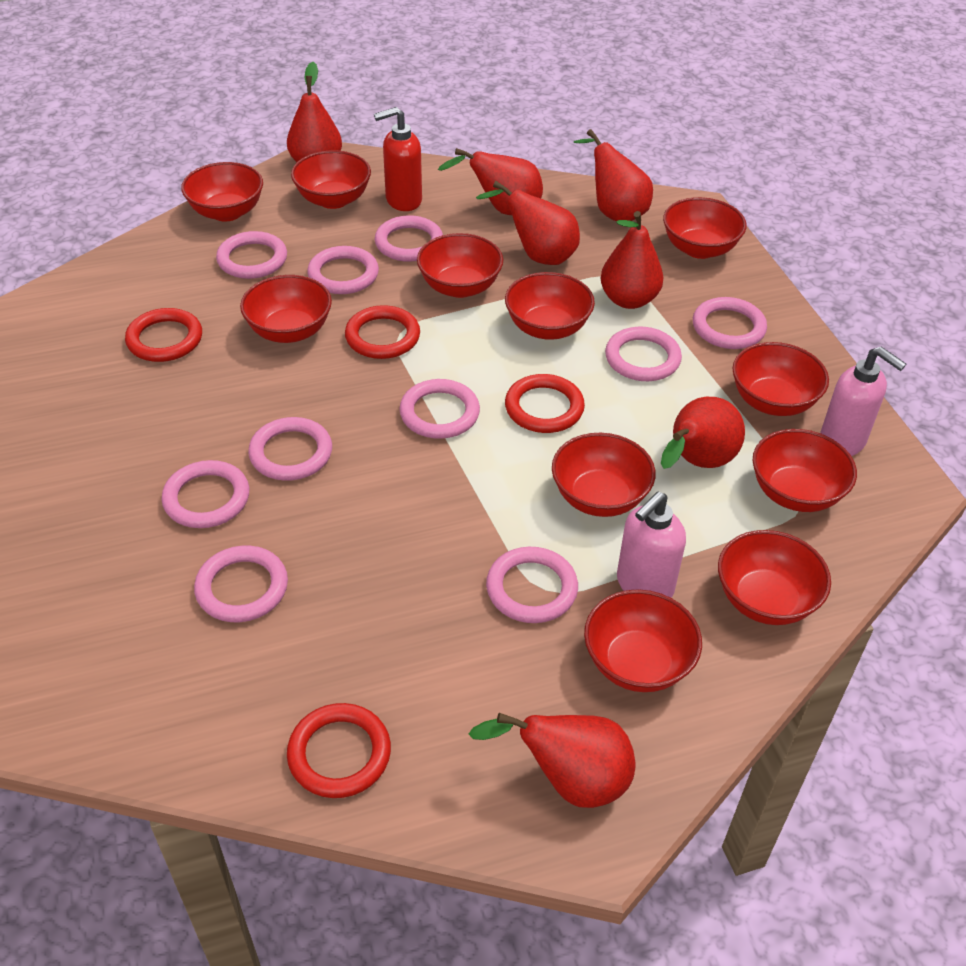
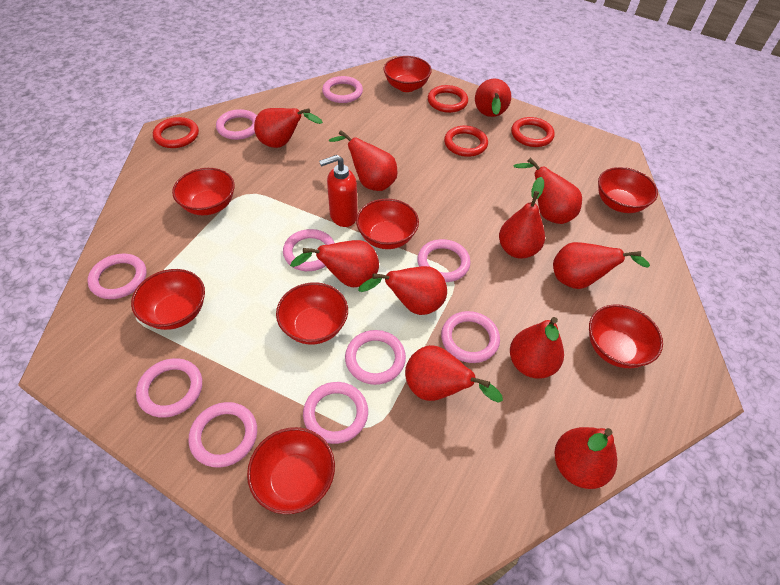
pink soap dispenser: 2 -> 0
red bowl: 11 -> 8
red pear: 7 -> 11

